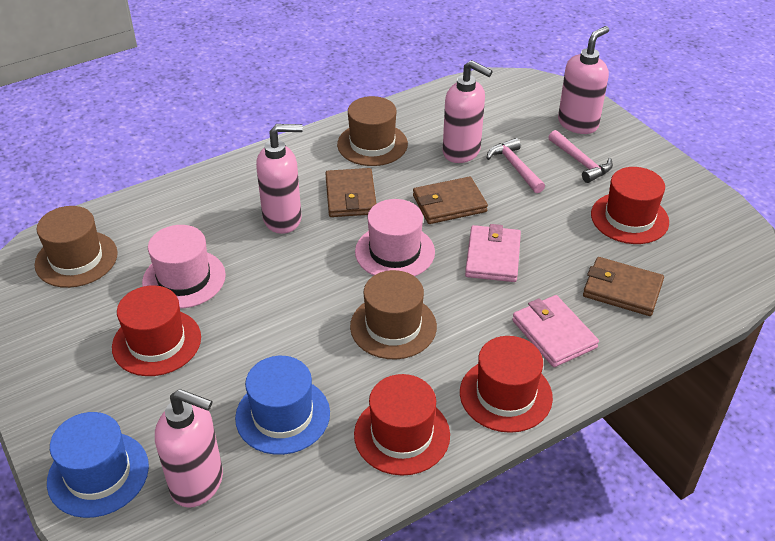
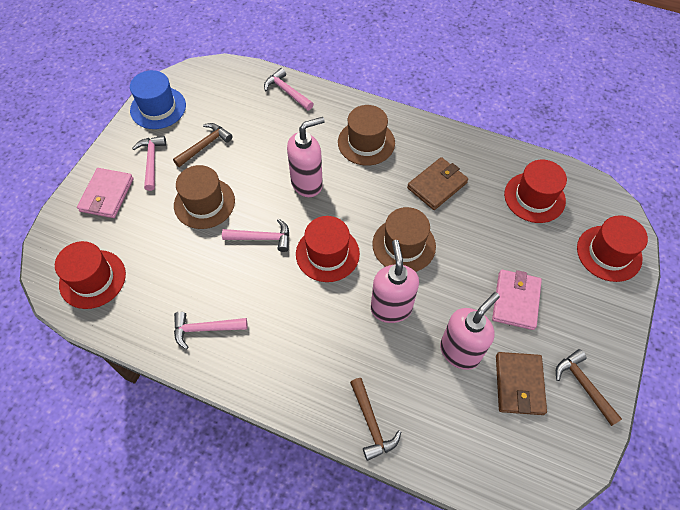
blue hat: 2 -> 1
brown hammer: 0 -> 3
brown wallet: 3 -> 2
pink hammer: 2 -> 4
pink hat: 2 -> 0
pink soap dispenser: 4 -> 3

